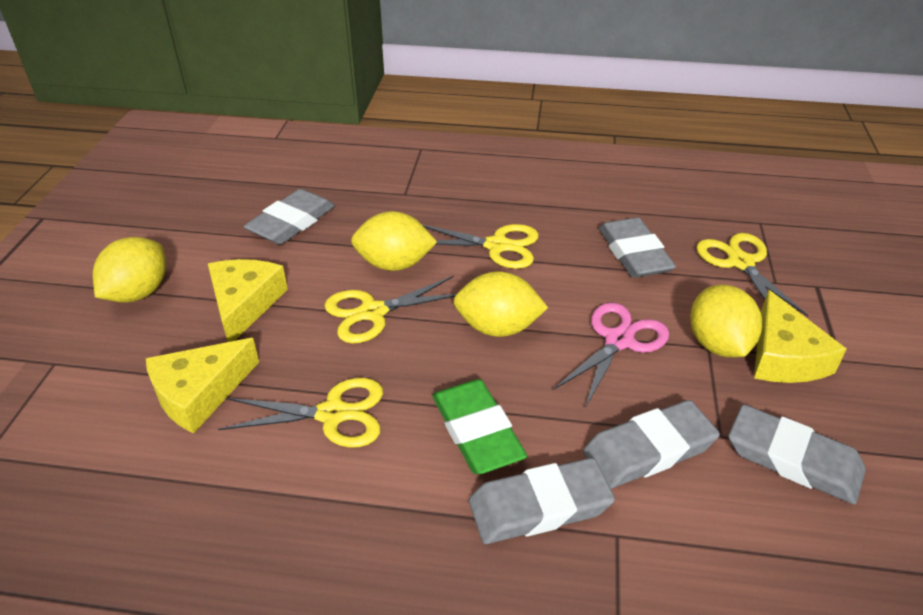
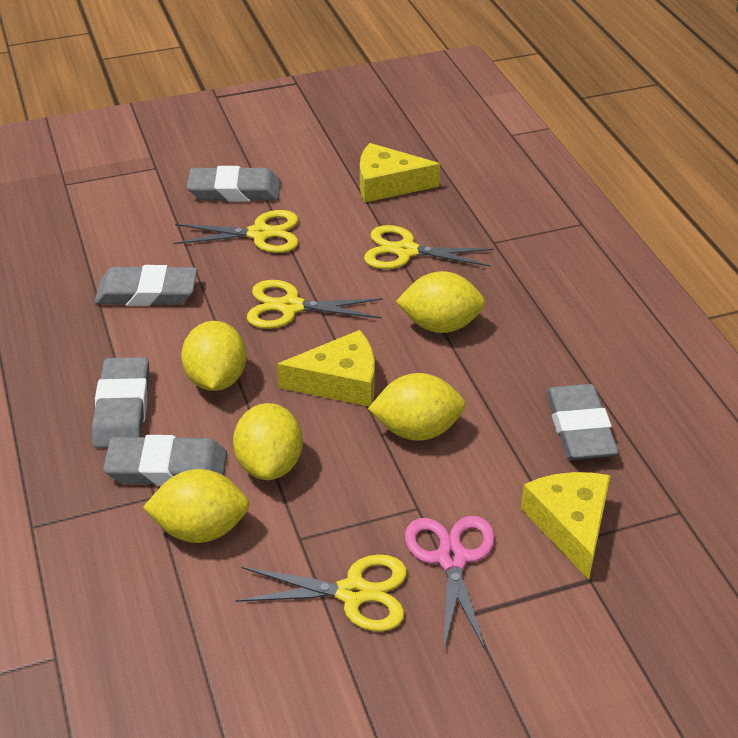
green eraser: 1 -> 0
yellow lemon: 4 -> 5

